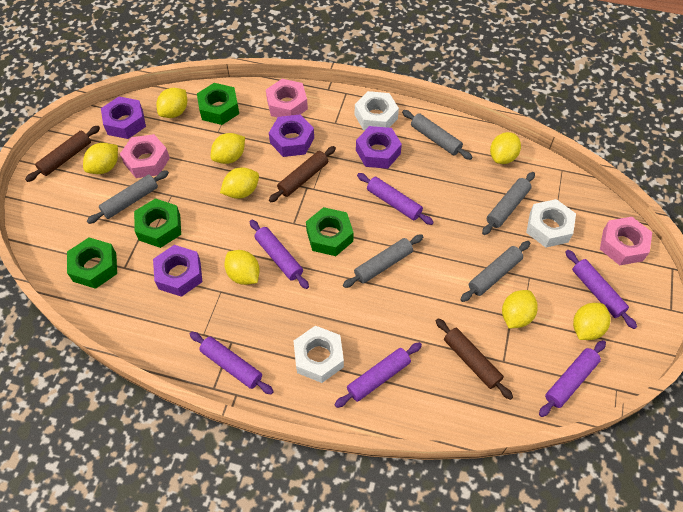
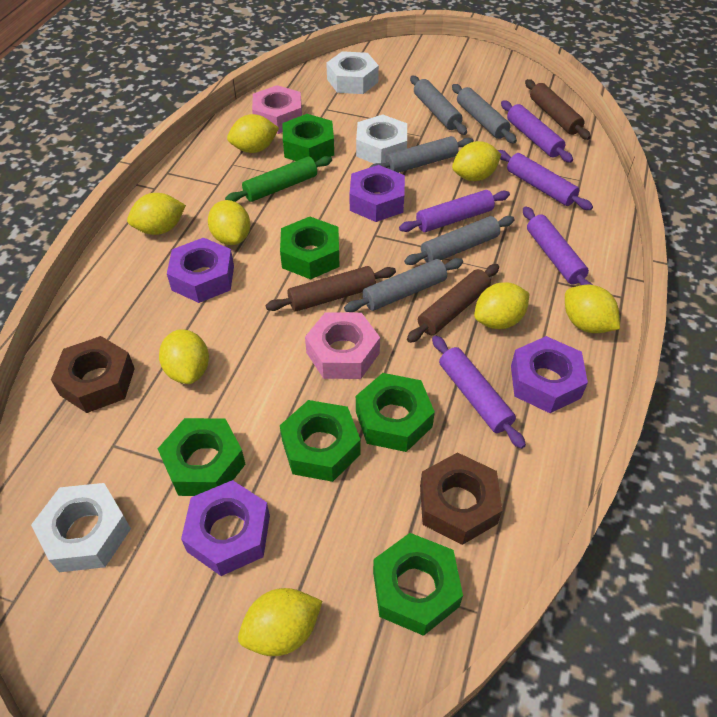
brown nut: 0 -> 2
green nut: 4 -> 6
green rolling pin: 0 -> 1
pink nut: 3 -> 2
purple rolling pin: 6 -> 5

